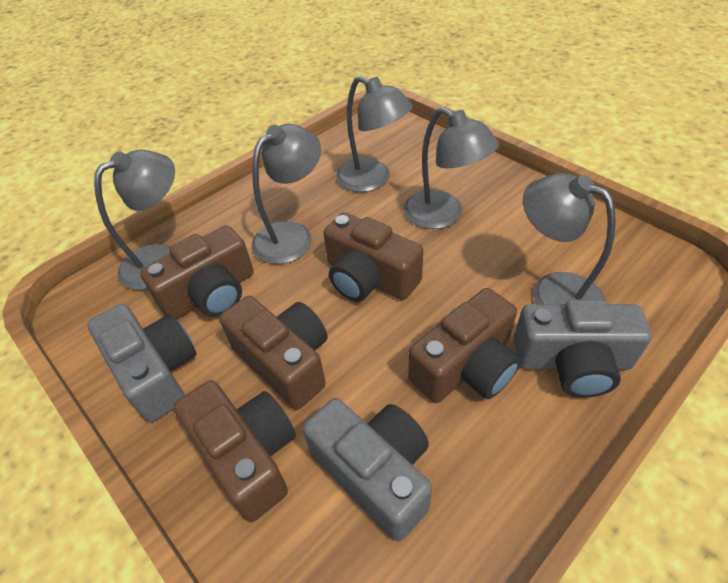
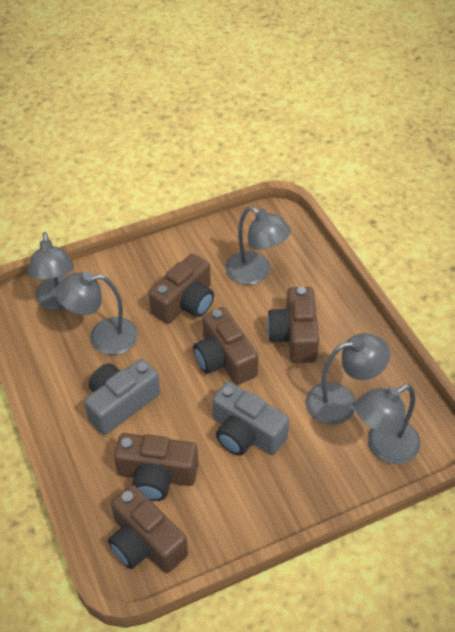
grey camera: 3 -> 2

